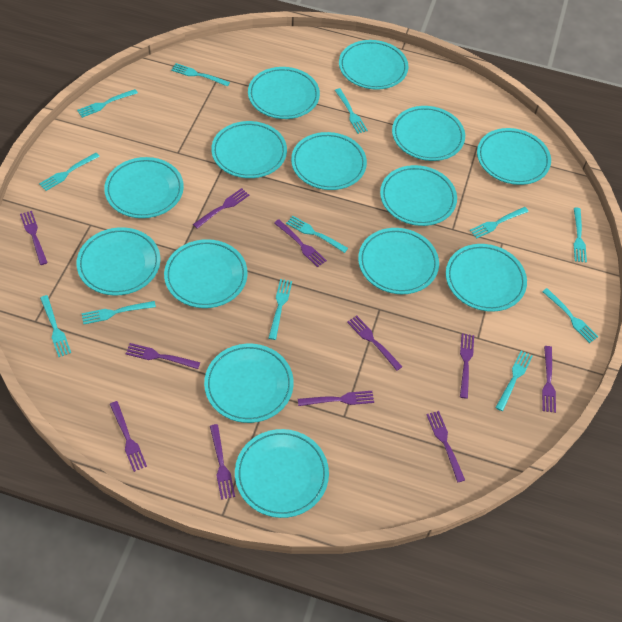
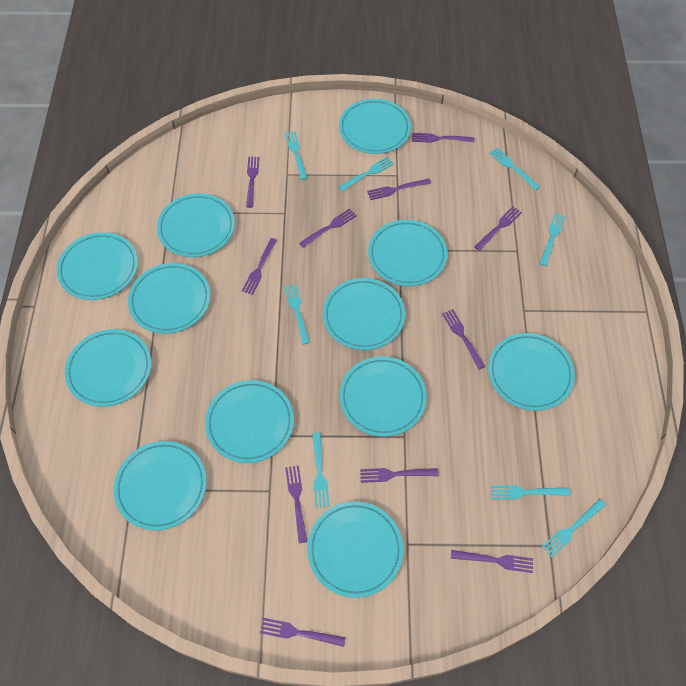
turquoise fork: 12 -> 8
turquoise plate: 14 -> 12

